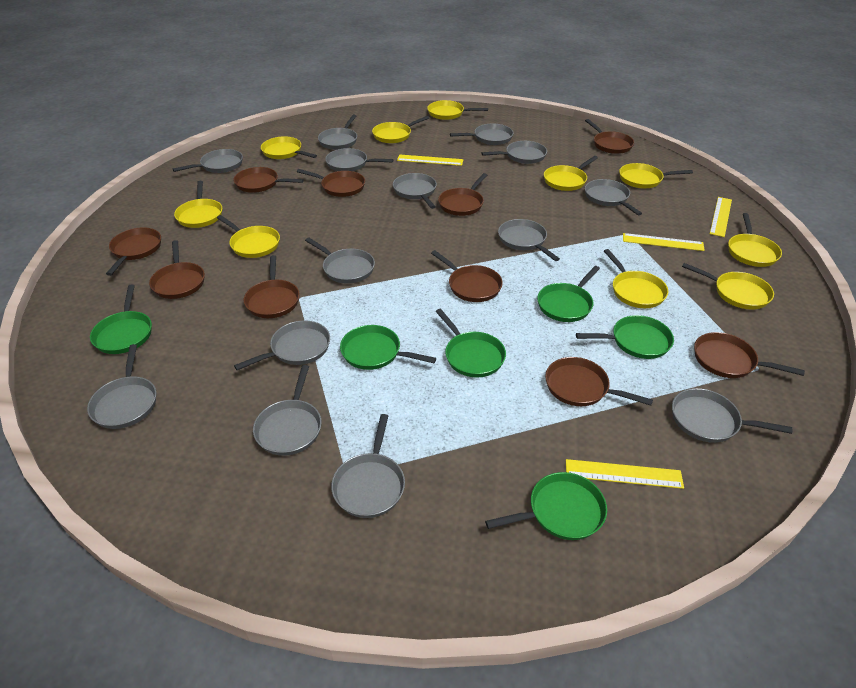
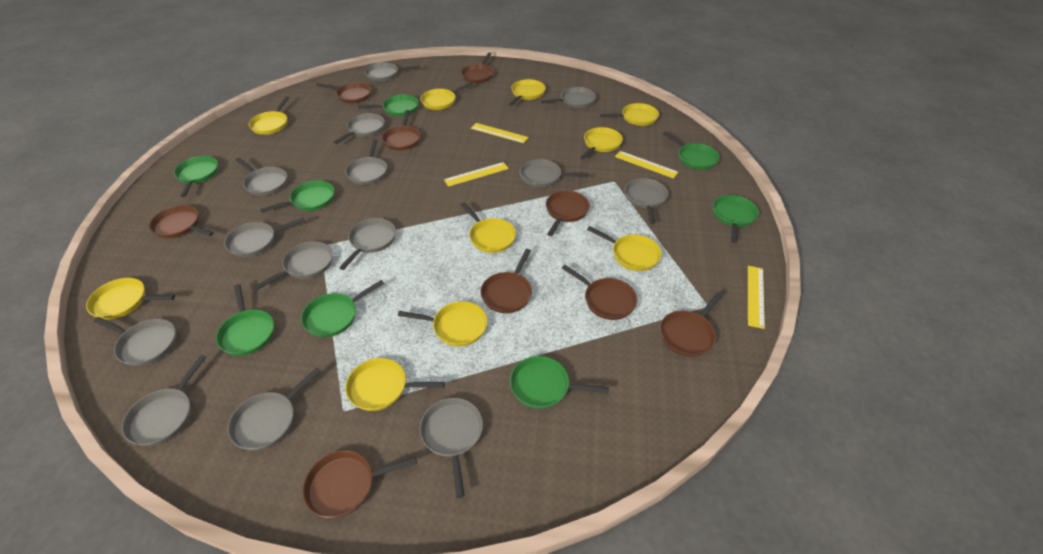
brown pan: 10 -> 9
green pan: 6 -> 8

